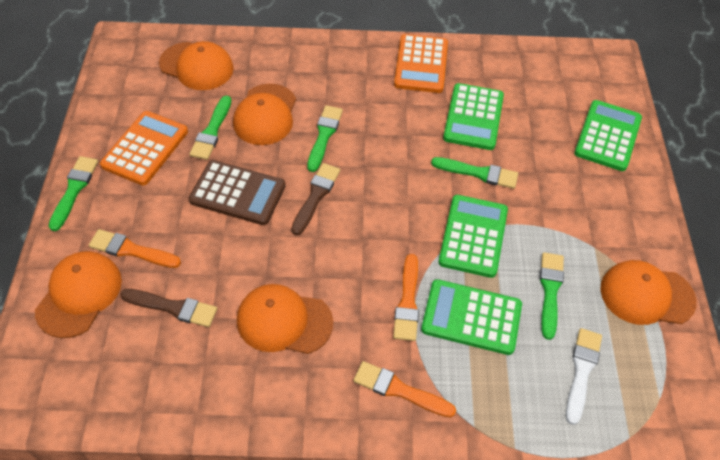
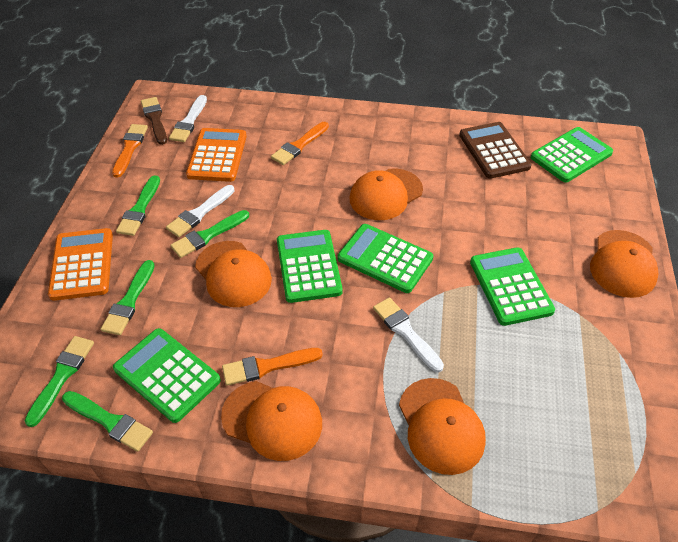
brown brush: 2 -> 1
green calculator: 4 -> 5
white brush: 1 -> 3

